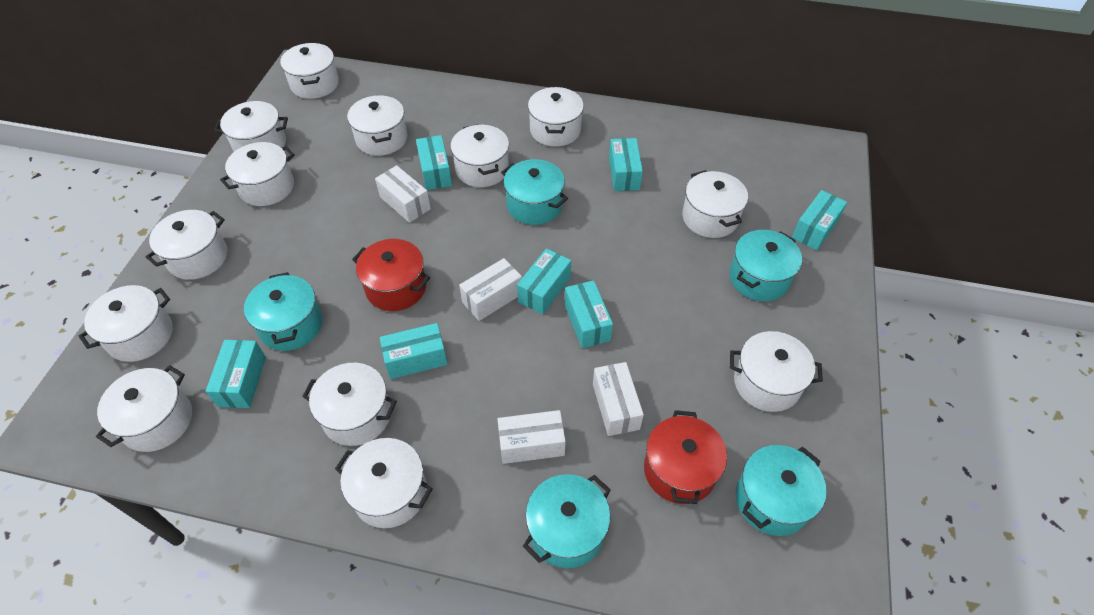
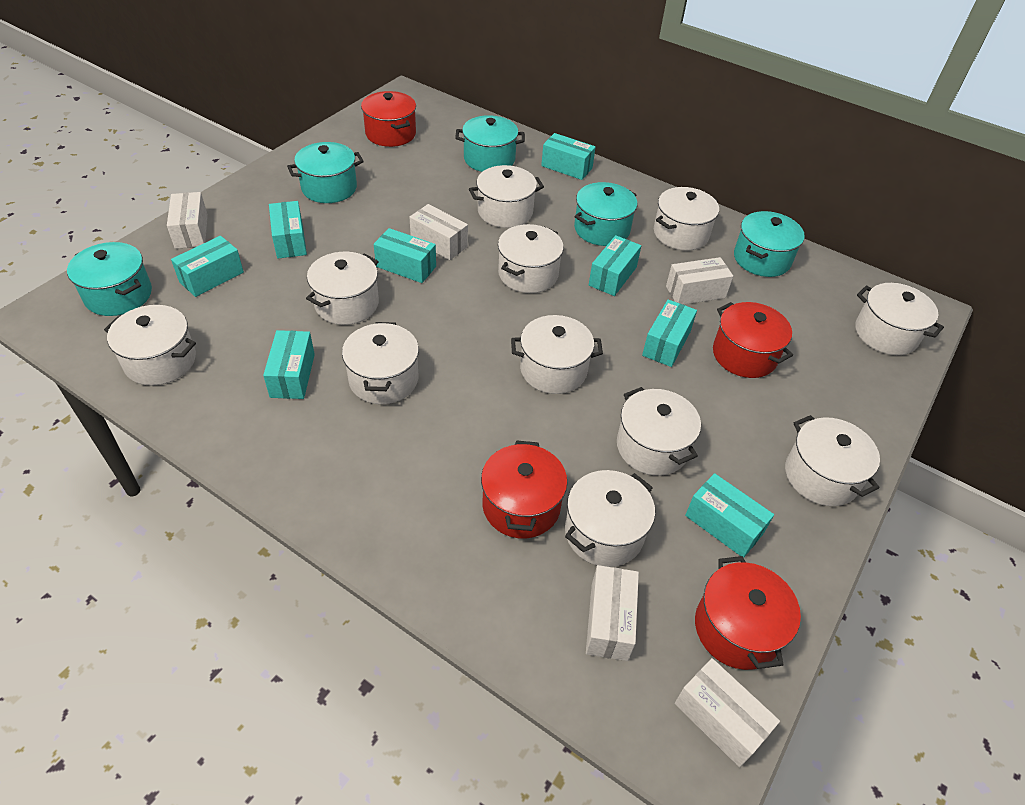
red pot: 2 -> 4
turquoise box: 7 -> 8
white box: 4 -> 5
white pot: 13 -> 11

